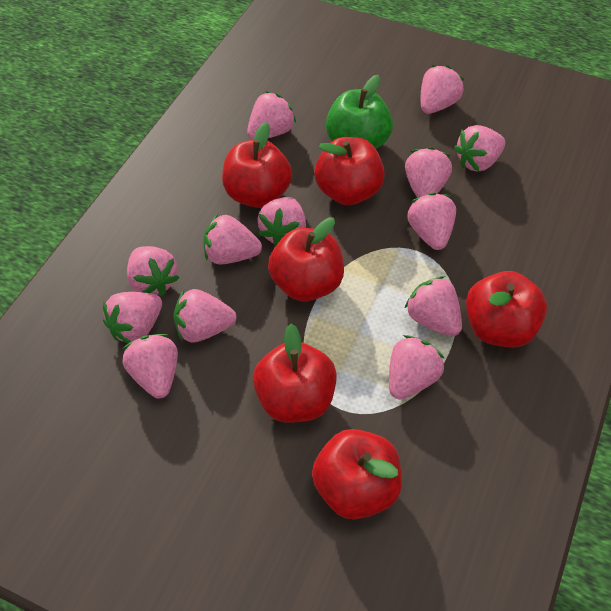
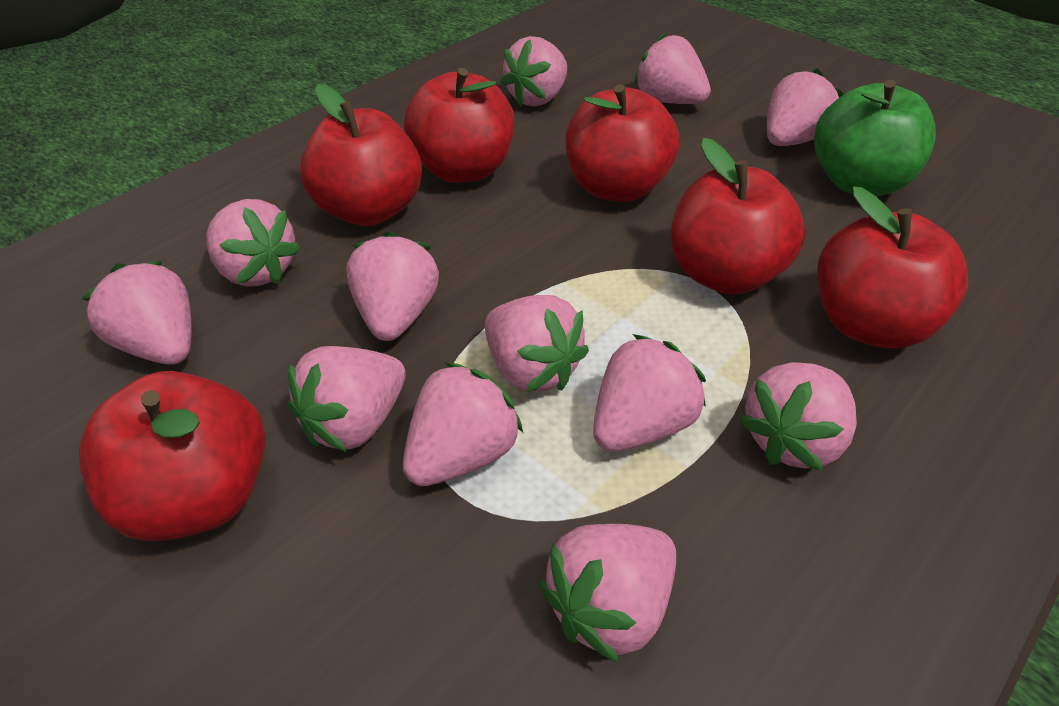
pink strawberry: 13 -> 12

